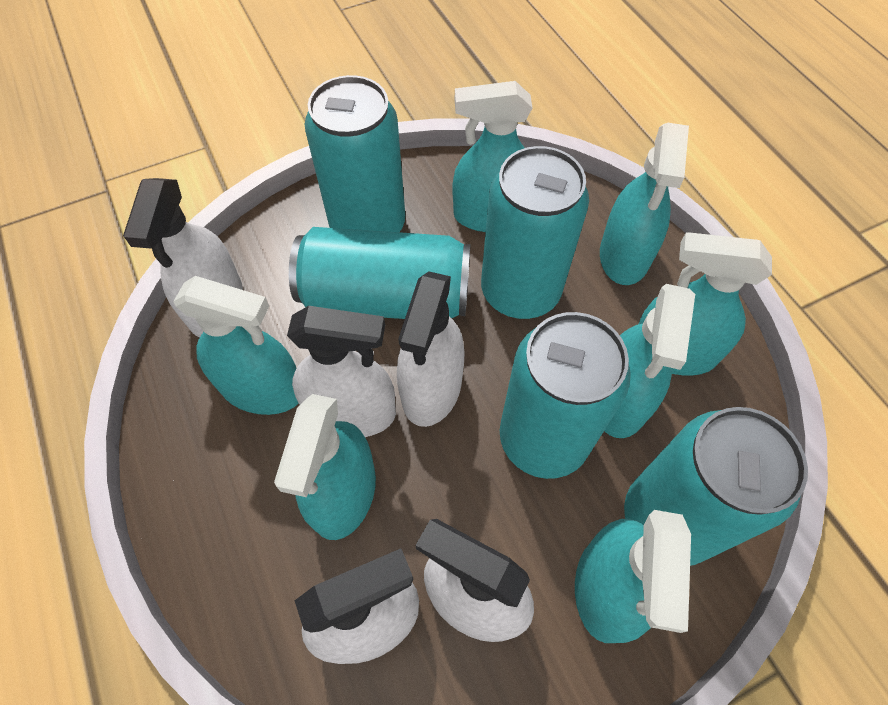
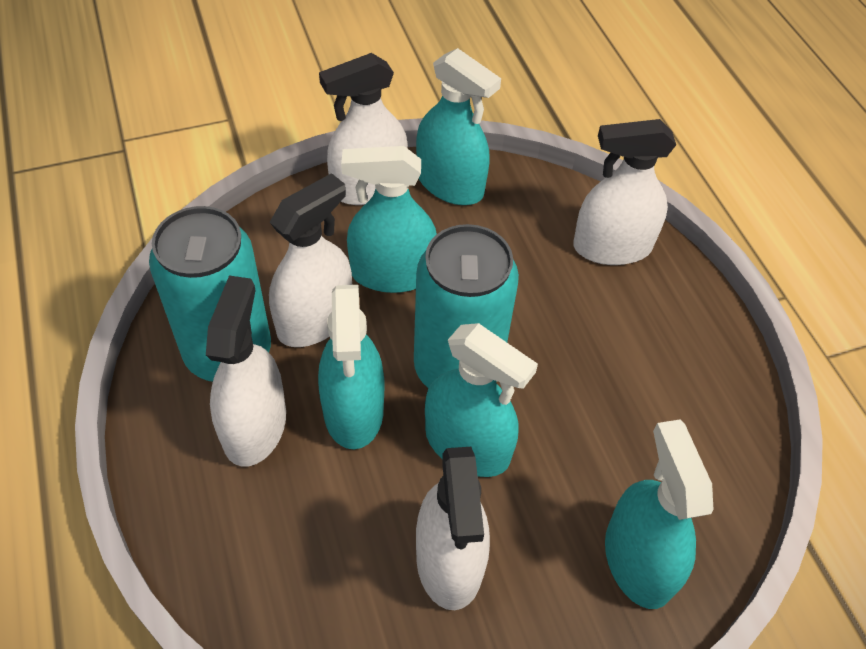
turquoise can: 5 -> 2
turquoise spray bottle: 7 -> 5

